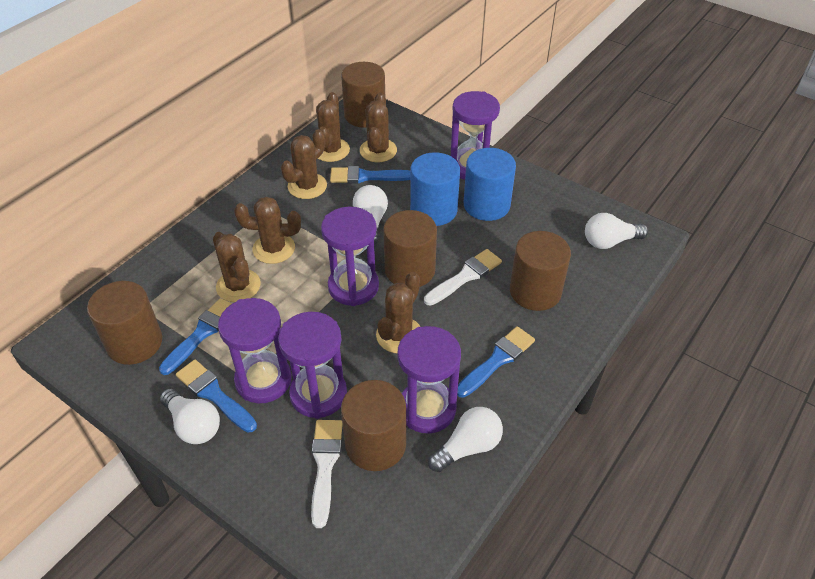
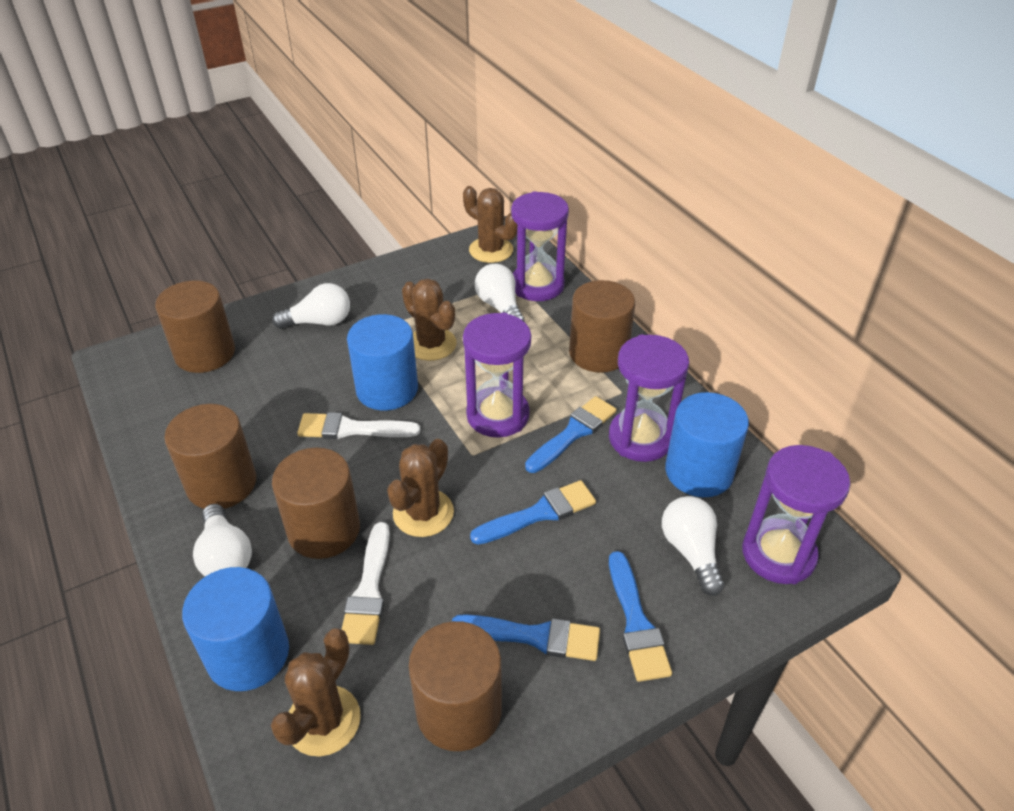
blue cylinder: 2 -> 3
brown cactus: 6 -> 4
purple hourglass: 5 -> 4

